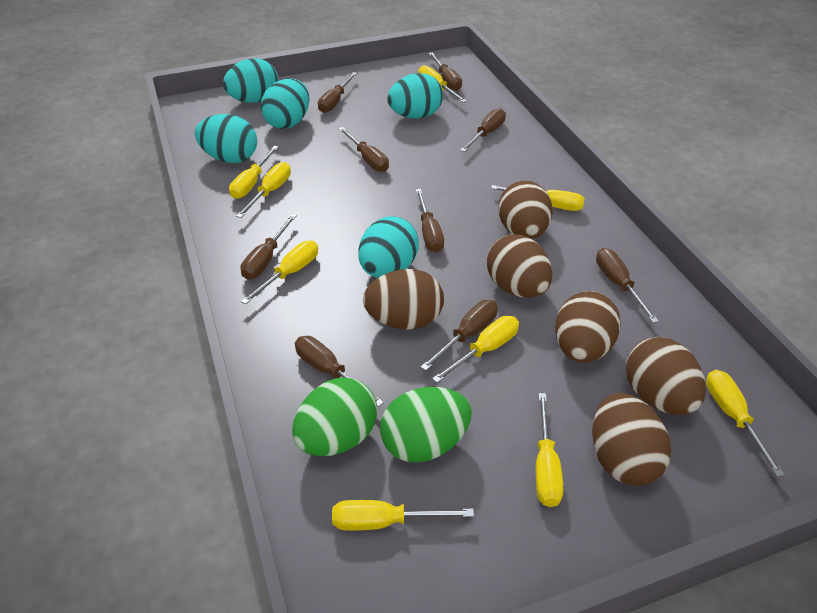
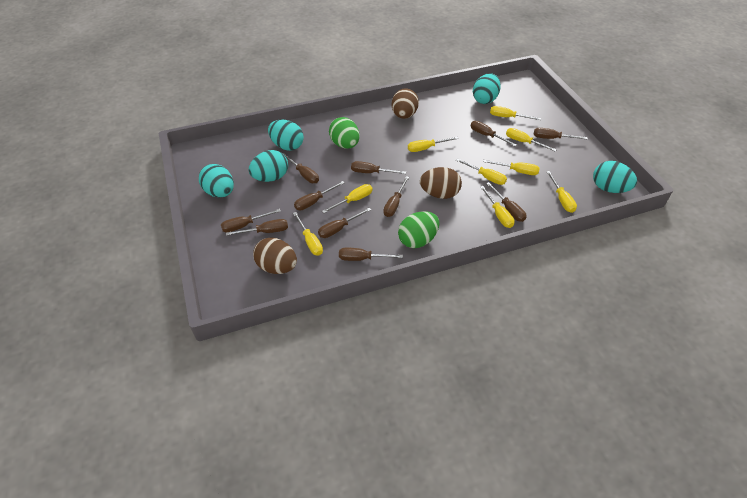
brown egg: 6 -> 3
brown screwdriver: 9 -> 11

